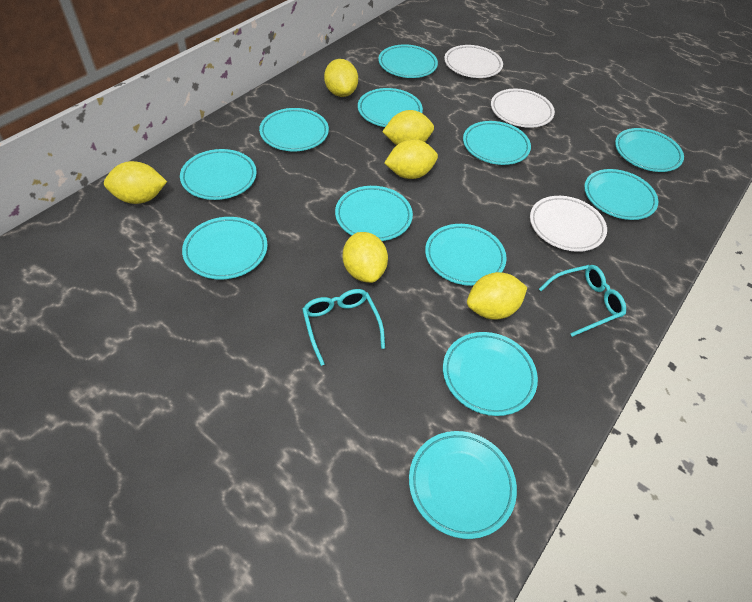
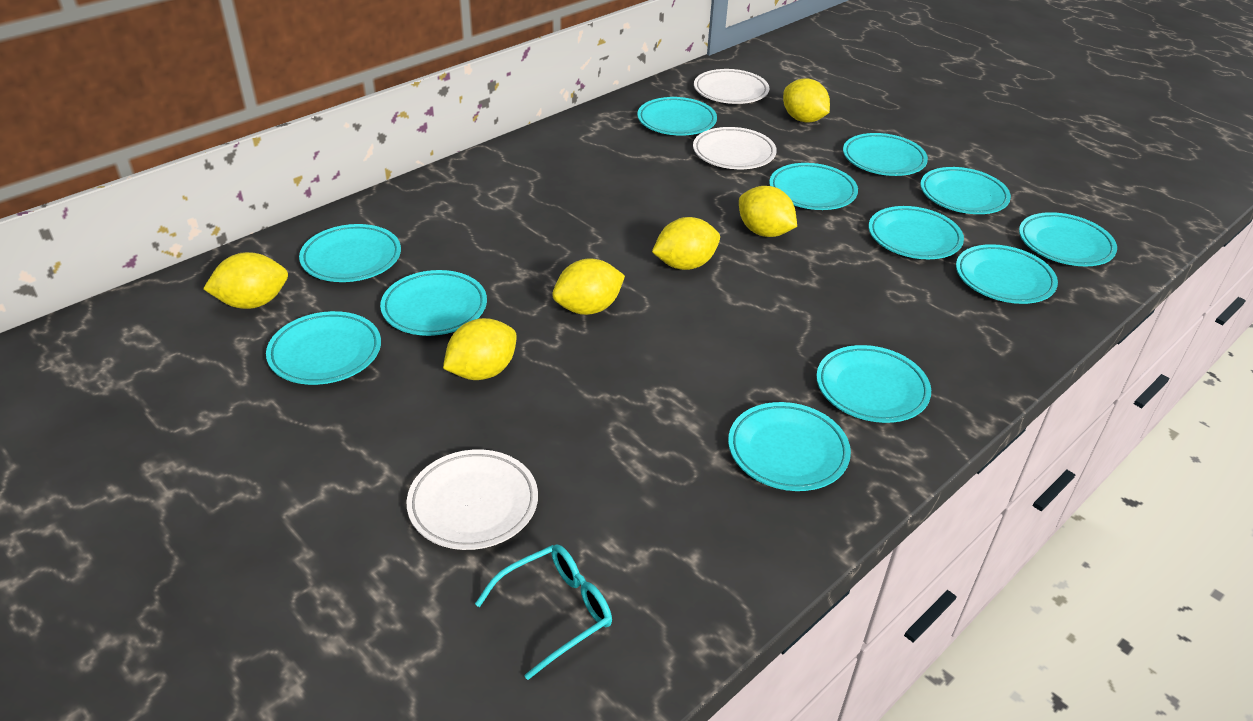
turquoise glasses: 2 -> 1

